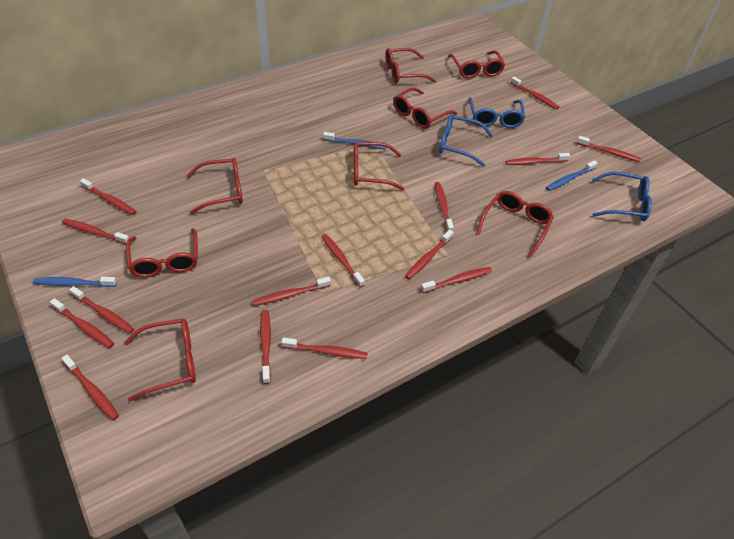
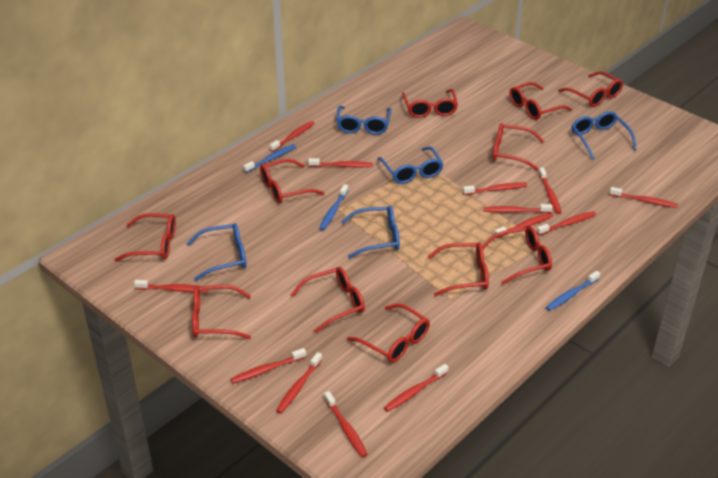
blue glasses: 3 -> 5
red glasses: 8 -> 11
red toothbrush: 15 -> 13

